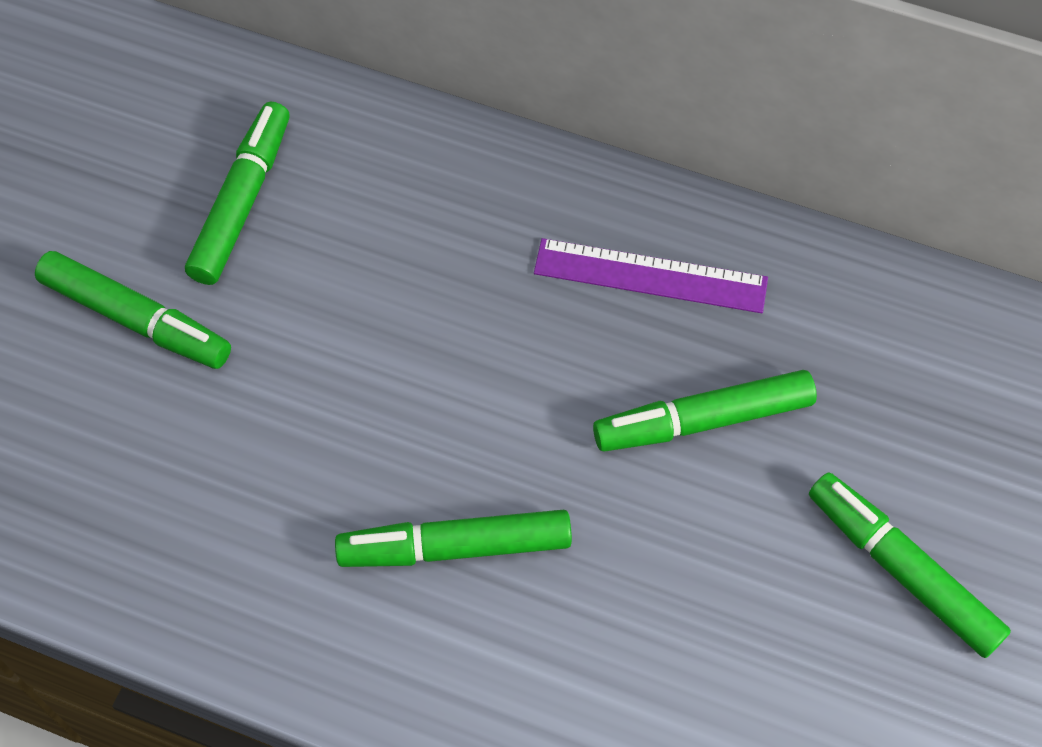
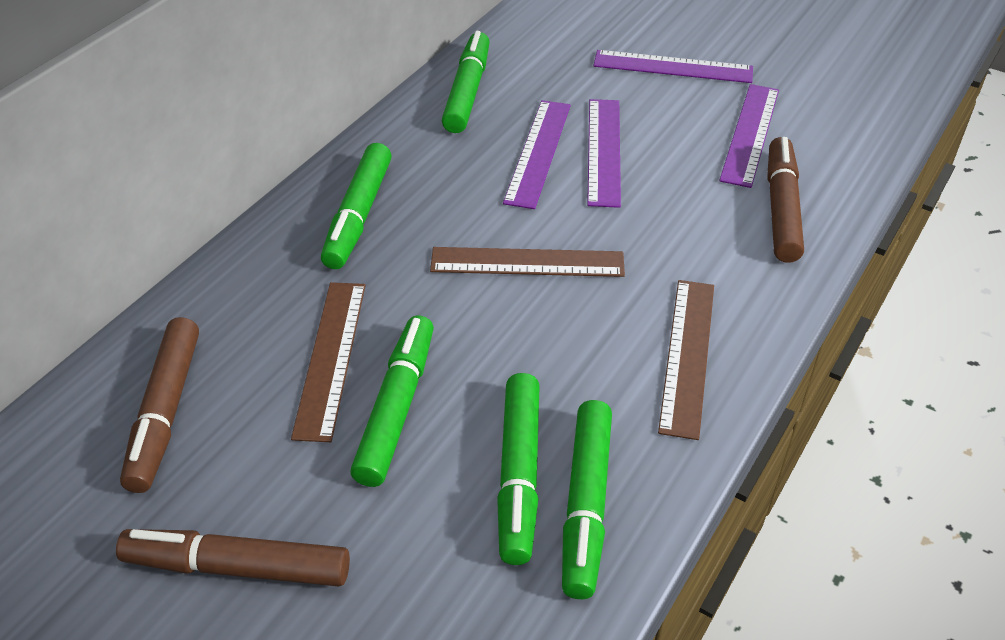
brown marker: 0 -> 3
brown ruler: 0 -> 3
purple ruler: 1 -> 4

